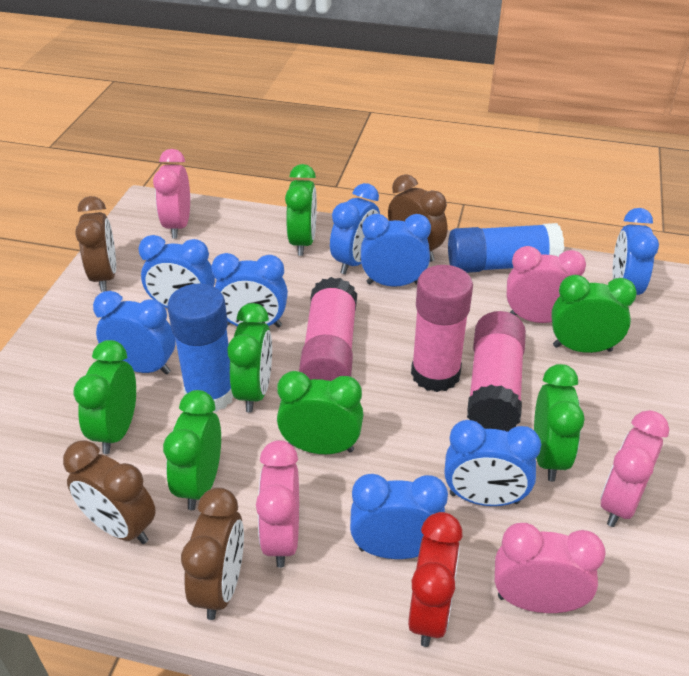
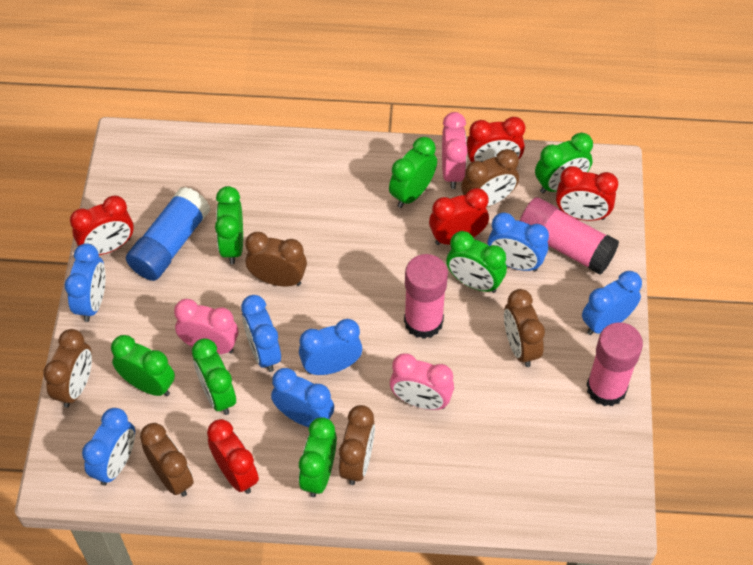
blue clock: 8 -> 7
blue glue stick: 2 -> 1
brown clock: 4 -> 6
pink clock: 5 -> 3
red clock: 1 -> 5

